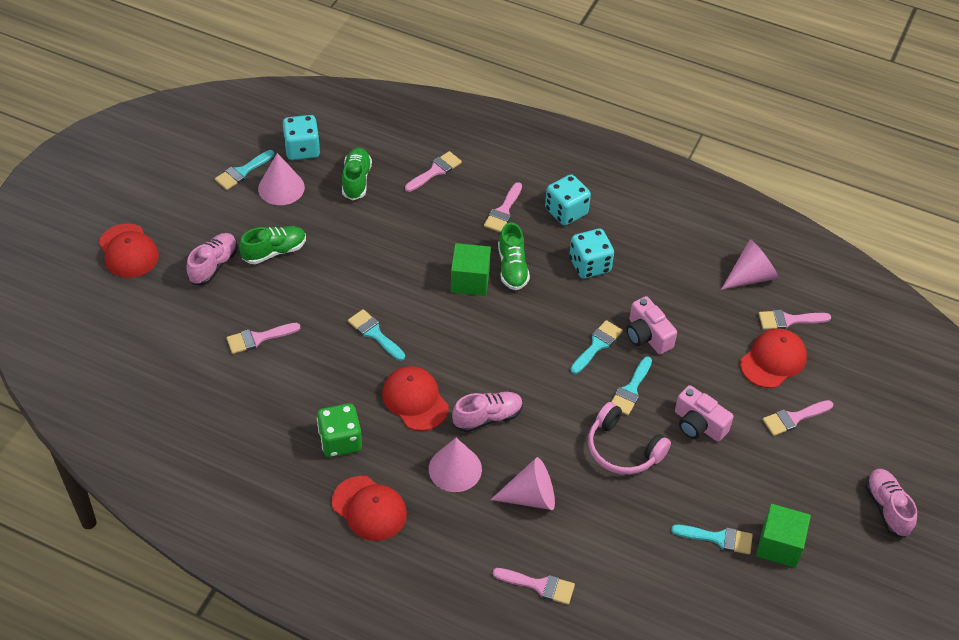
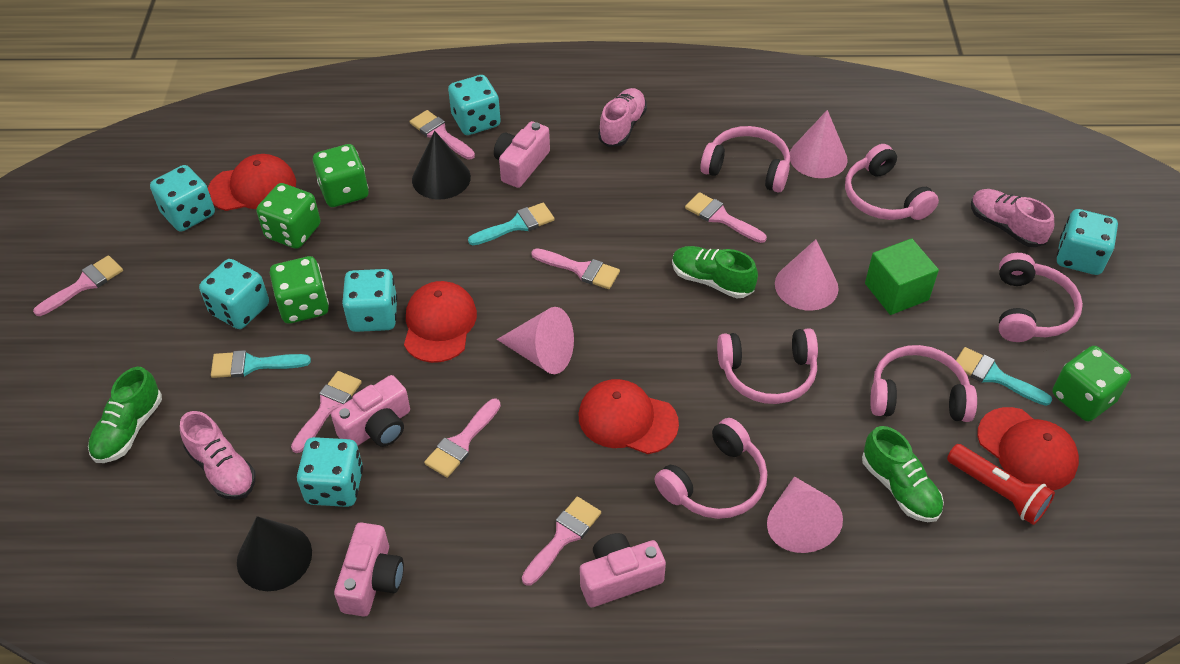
black cone: 0 -> 2
green cube: 2 -> 1
green dice: 1 -> 4
pink brush: 6 -> 7
pink camera: 2 -> 4
pink headphones: 1 -> 6
red flashlight: 0 -> 1
turquoise brush: 5 -> 3
turquoise dice: 3 -> 6

